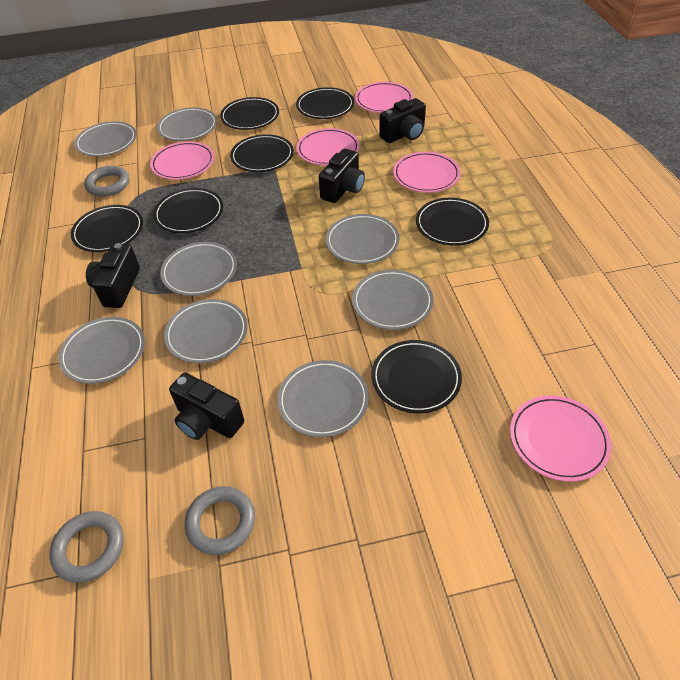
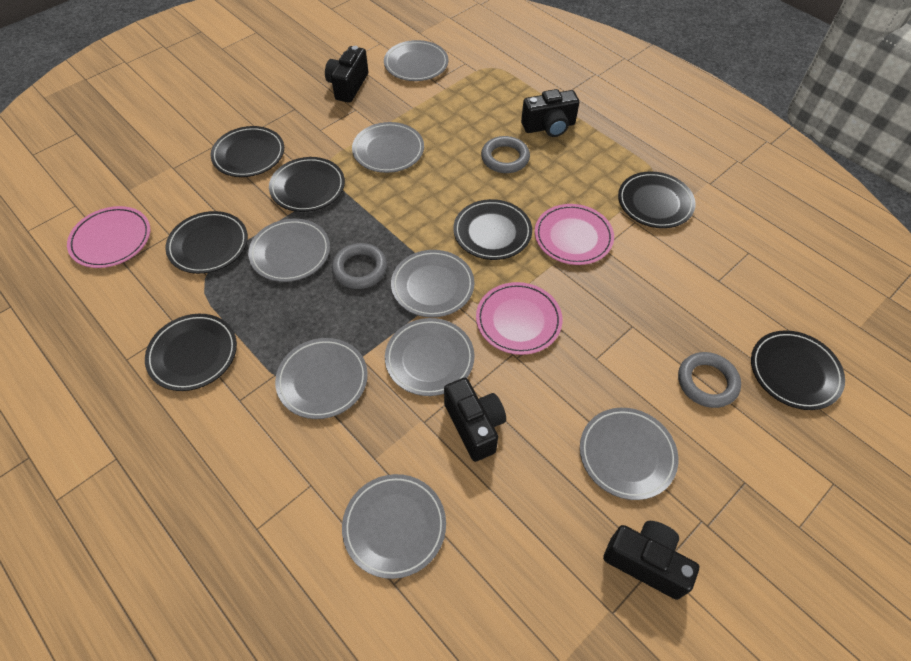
pink plate: 5 -> 3

